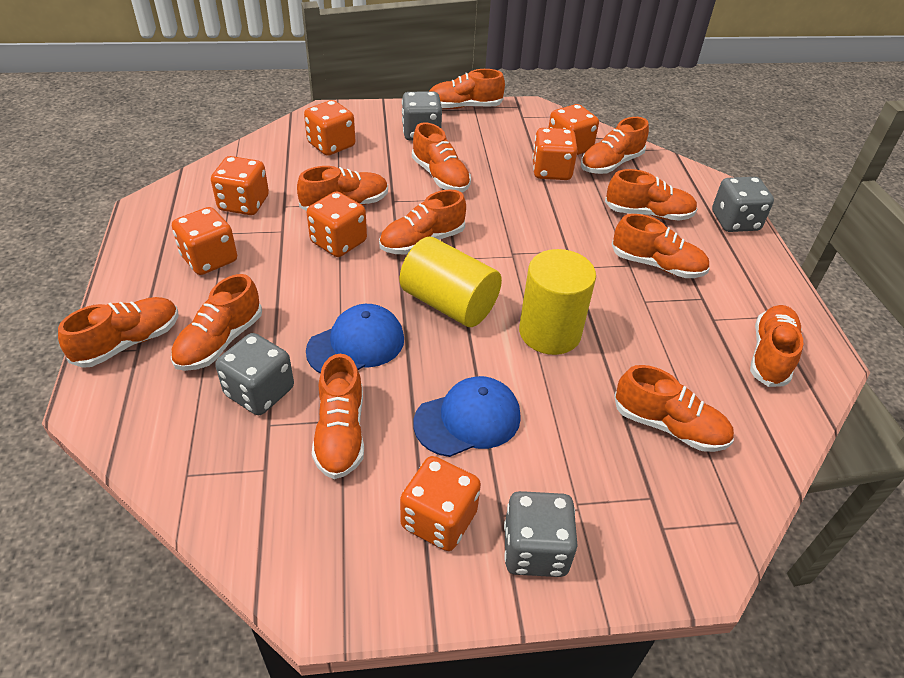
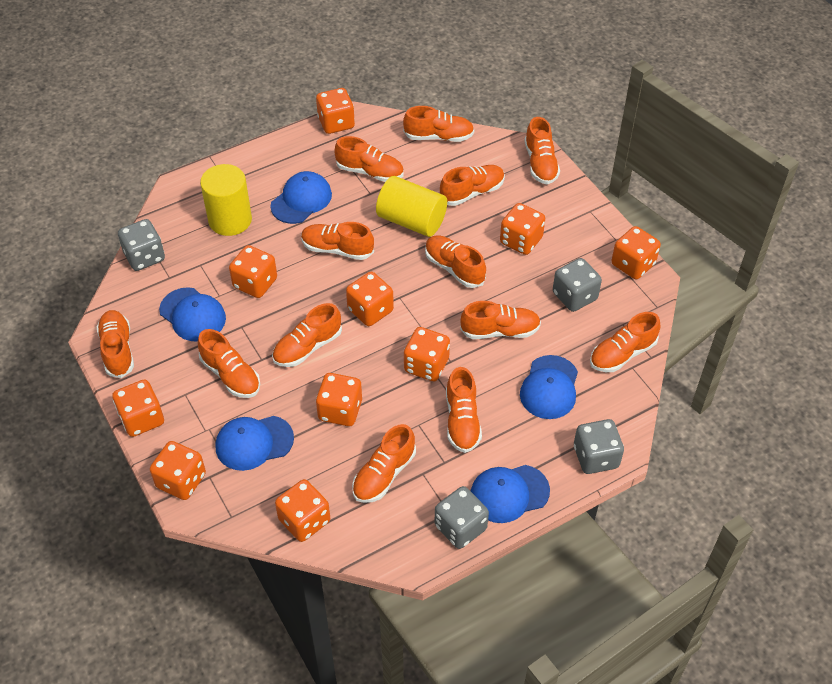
blue cap: 2 -> 5
orange dice: 7 -> 10
orange shoe: 12 -> 13

